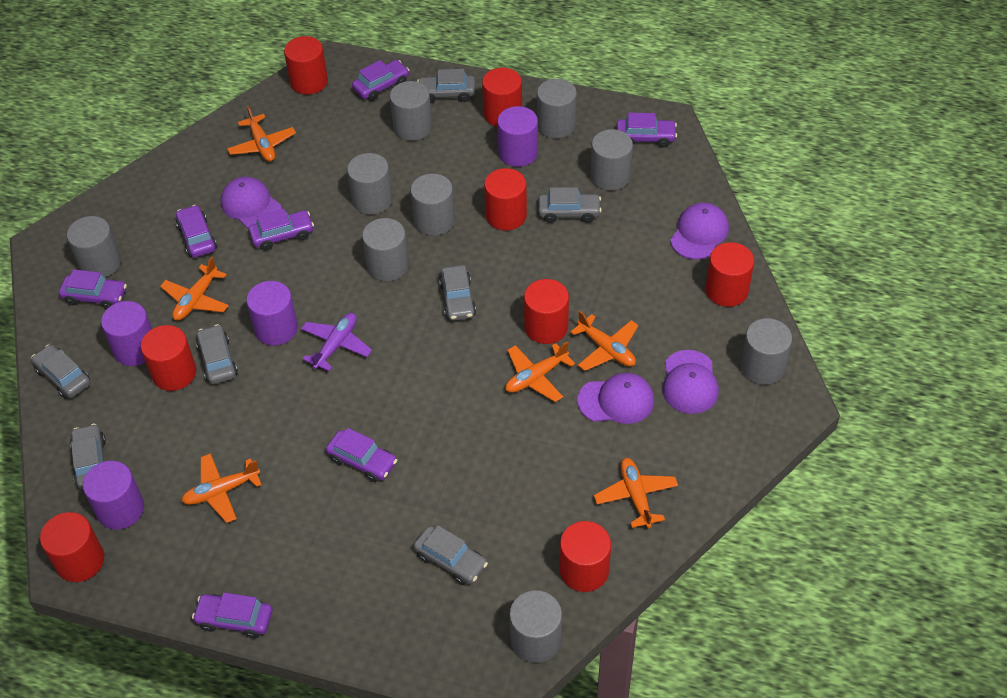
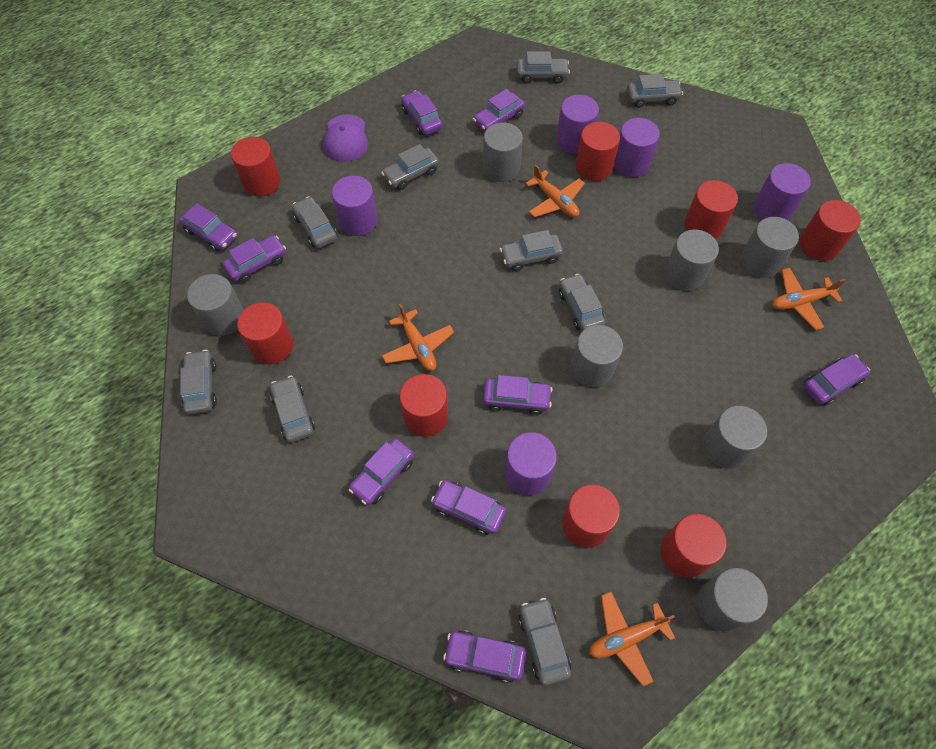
grey car: 7 -> 9
grey cylinder: 9 -> 7
orange plane: 6 -> 4
purple cap: 4 -> 1
purple car: 7 -> 9
purple cylinder: 4 -> 5
purple plane: 1 -> 0

